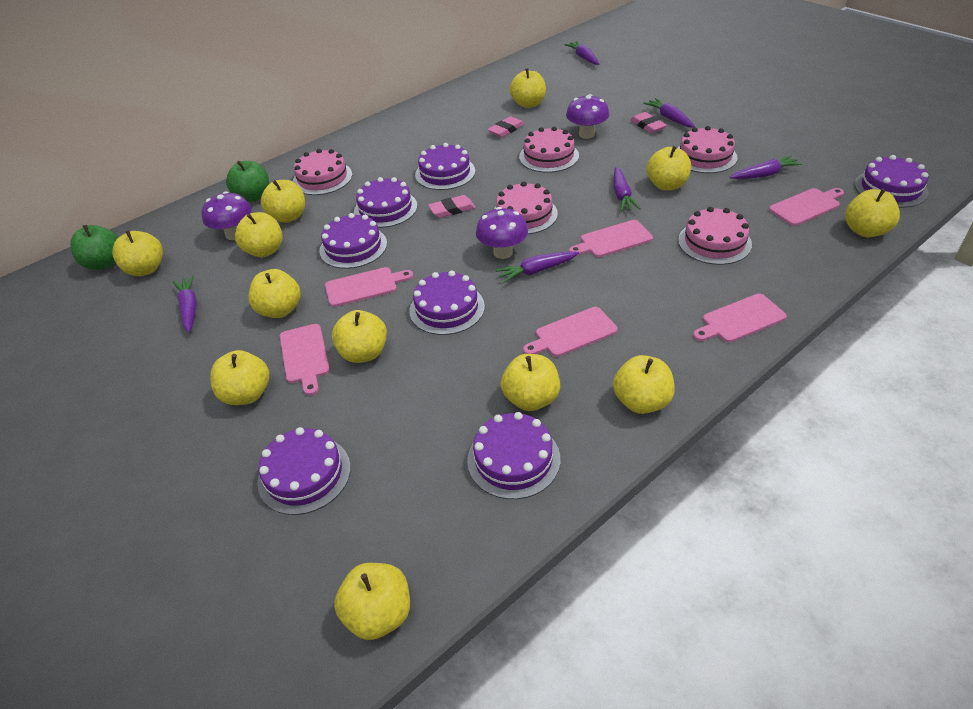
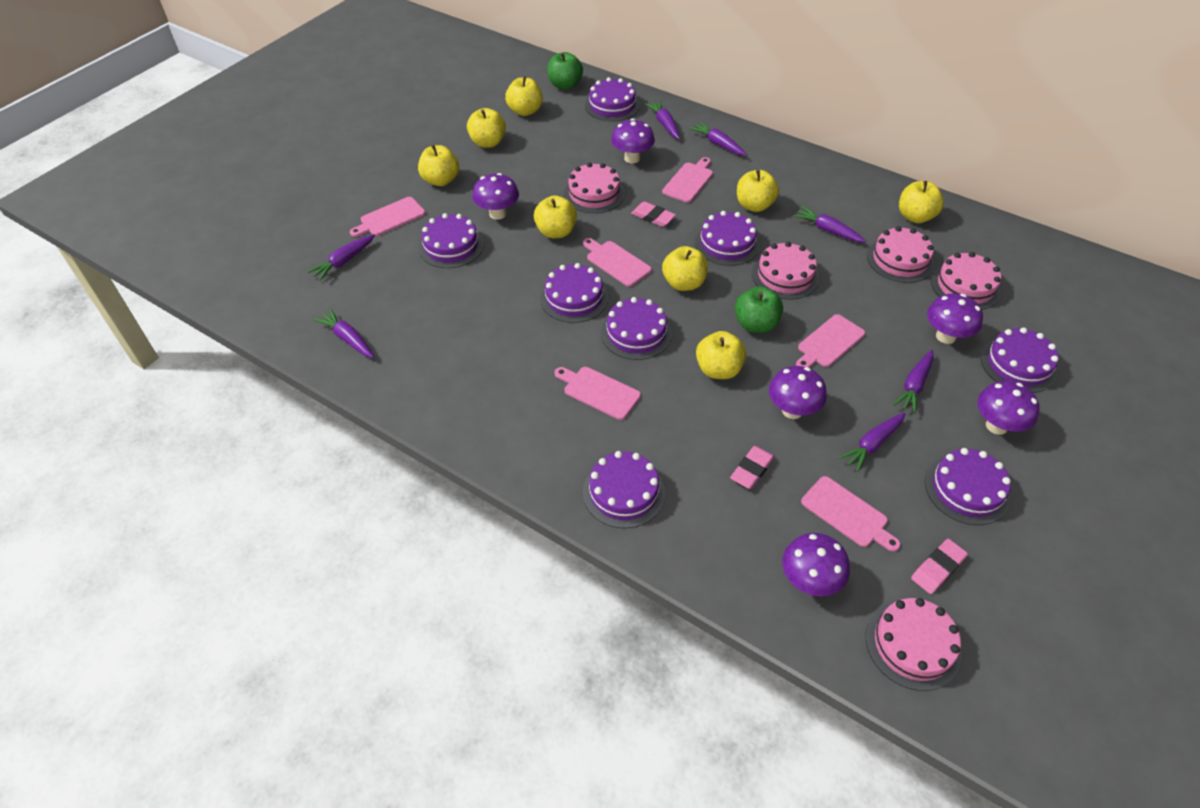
purple cake: 7 -> 8
purple carrot: 6 -> 7
purple mushroom: 3 -> 6
yellow apple: 12 -> 8

